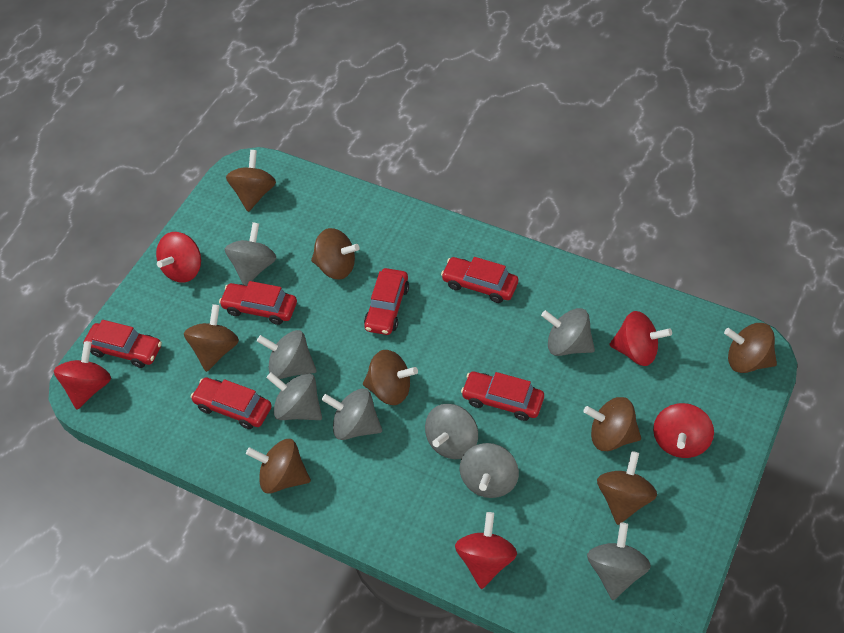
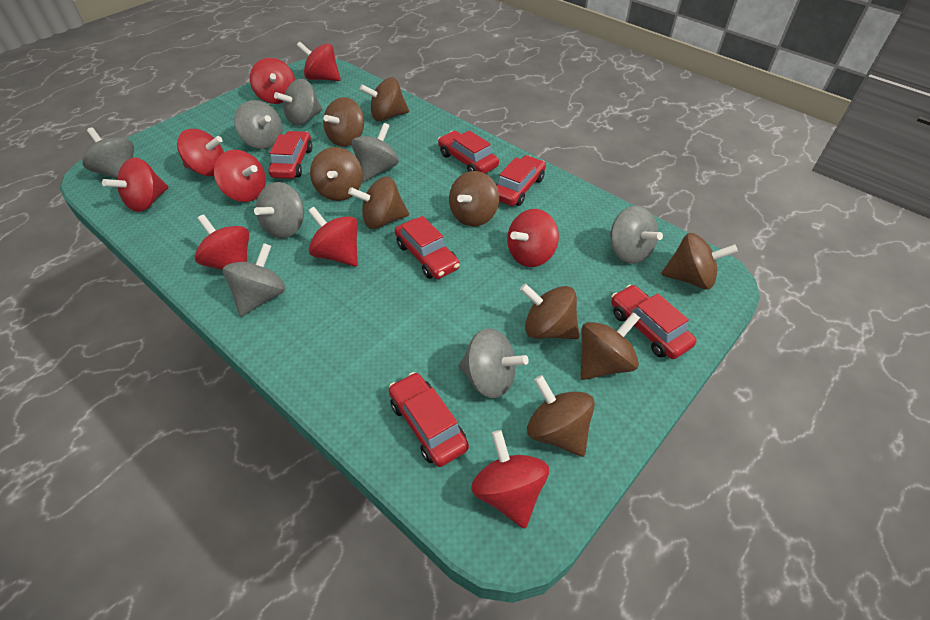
brown spinning top: 8 -> 9
red spinning top: 5 -> 9

